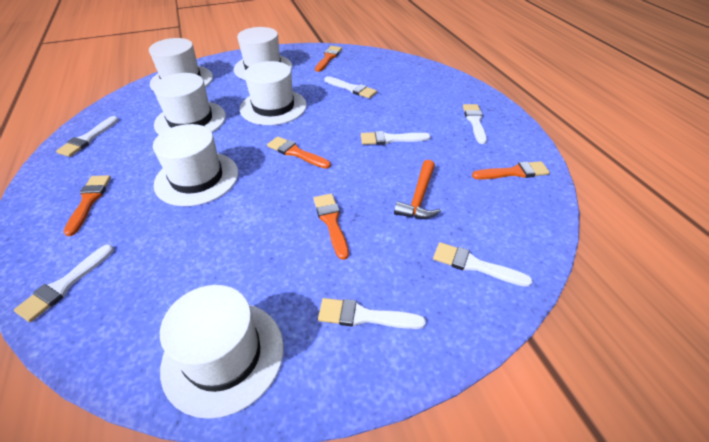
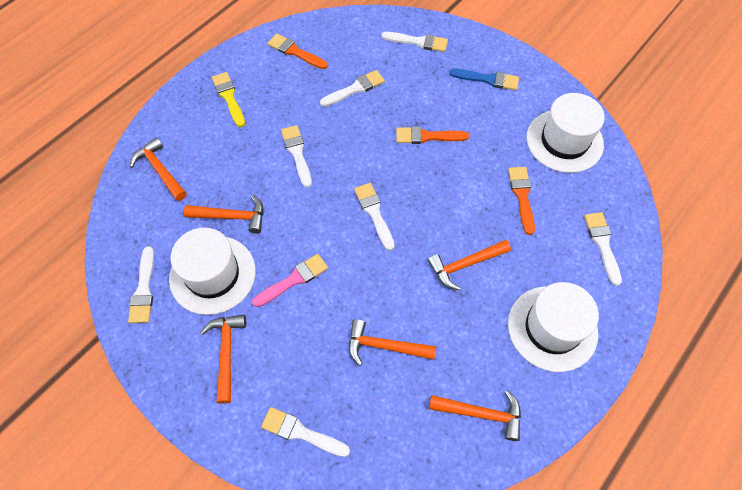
blue brush: 0 -> 1
orange brush: 5 -> 3
orange hammer: 1 -> 6
pink brush: 0 -> 1
white hat: 6 -> 3
yellow brush: 0 -> 1

